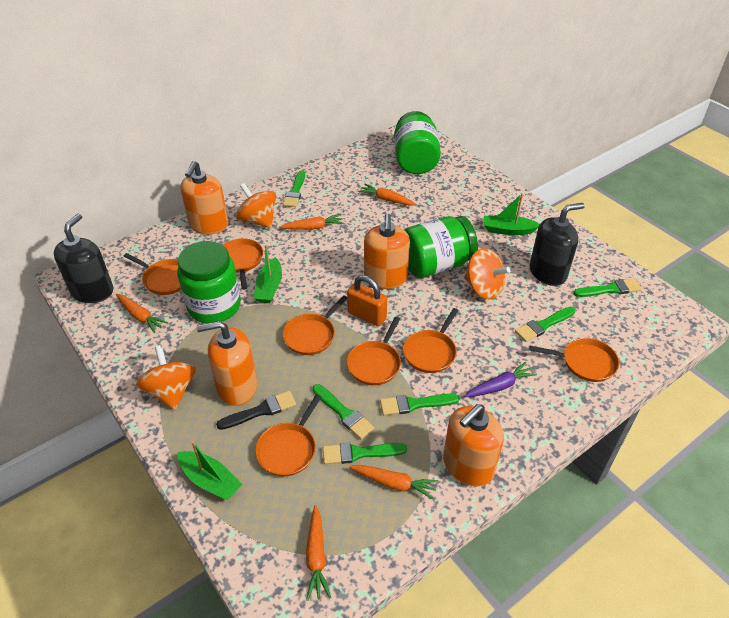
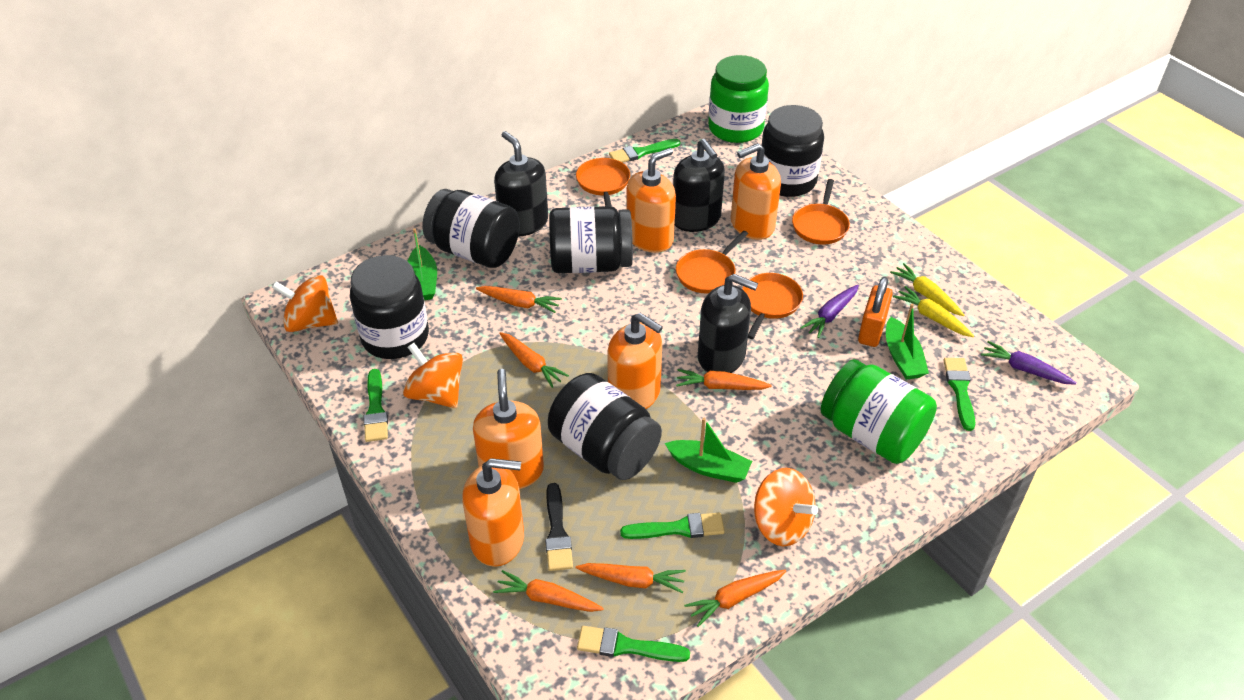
black jar: 0 -> 5
black soap dispenser: 2 -> 3
green brush: 6 -> 5
green jar: 3 -> 2
orange carrot: 5 -> 6
orange pan: 7 -> 4
orange soap dispenser: 4 -> 5
purple carrot: 1 -> 2
yellow carrot: 0 -> 2

